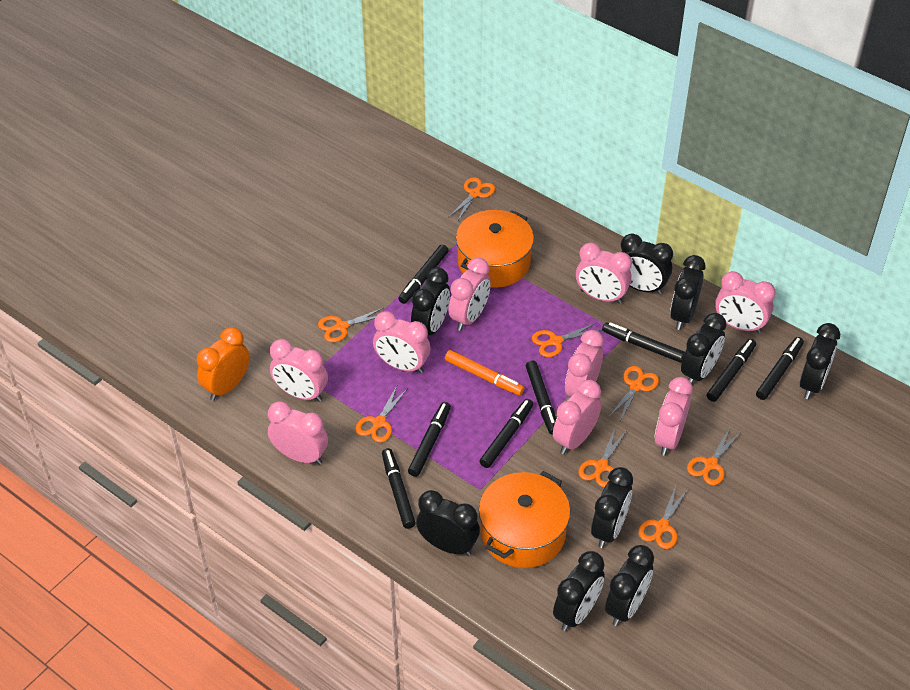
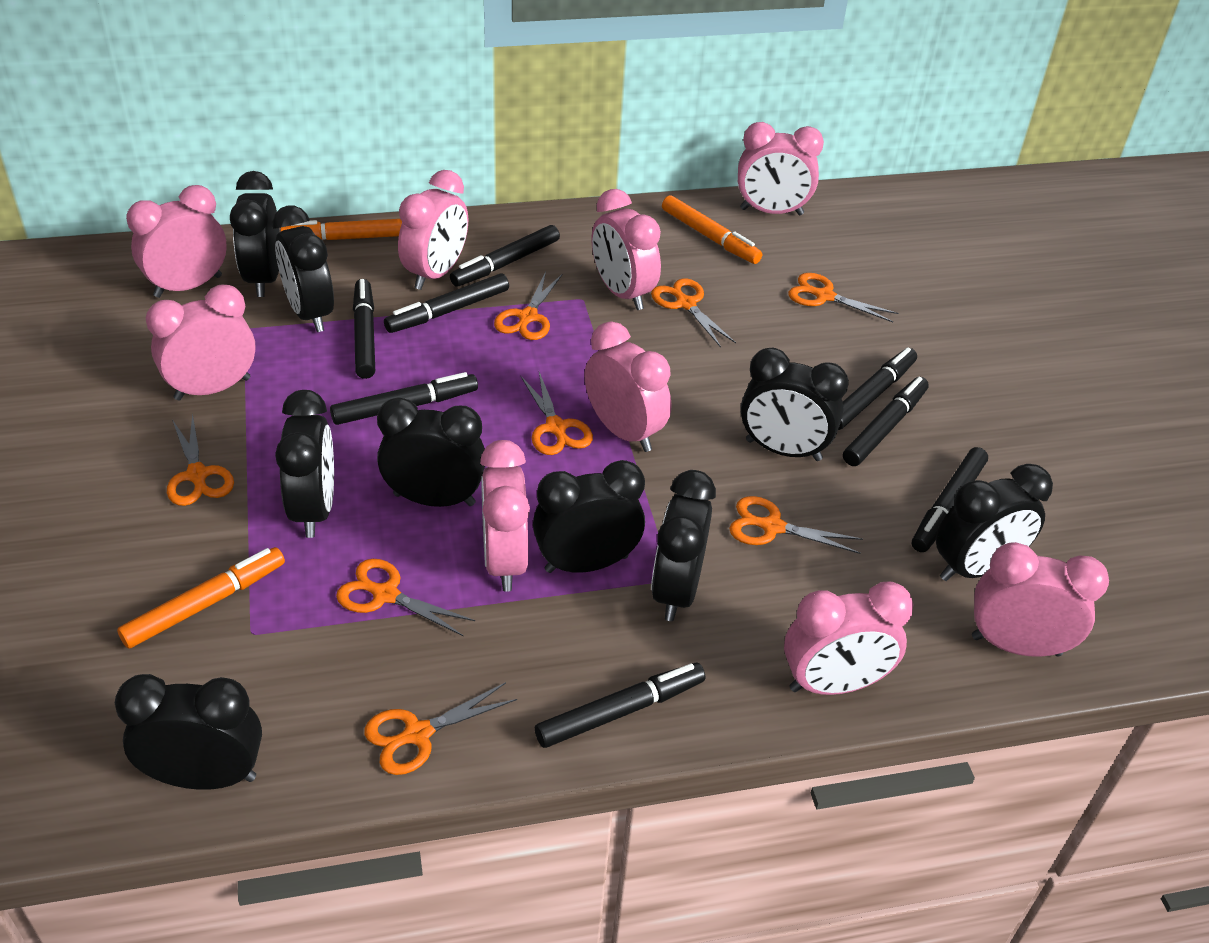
orange clock: 1 -> 0
orange marker: 1 -> 3
orange pot: 2 -> 0

